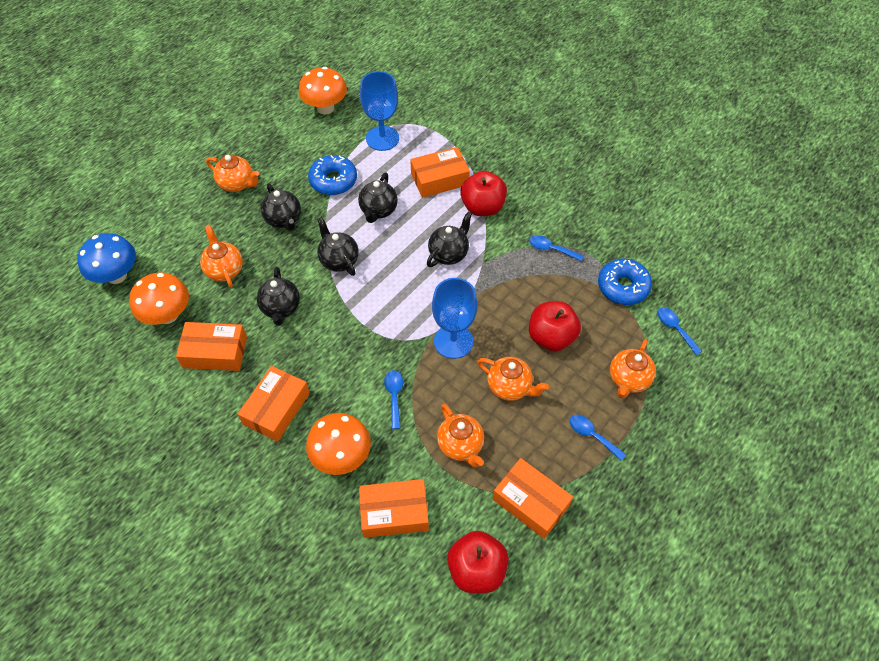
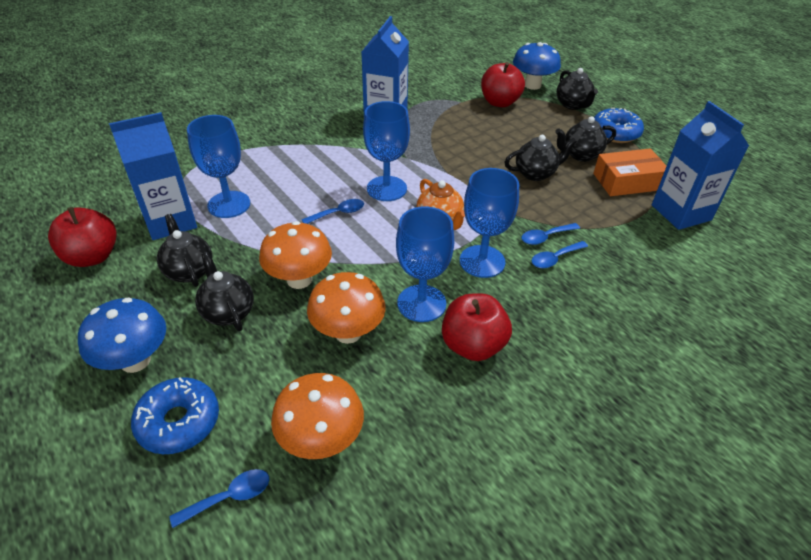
blue carton: 0 -> 3
blue goblet: 2 -> 4
blue mushroom: 1 -> 2
orange box: 5 -> 1
orange teapot: 5 -> 1

